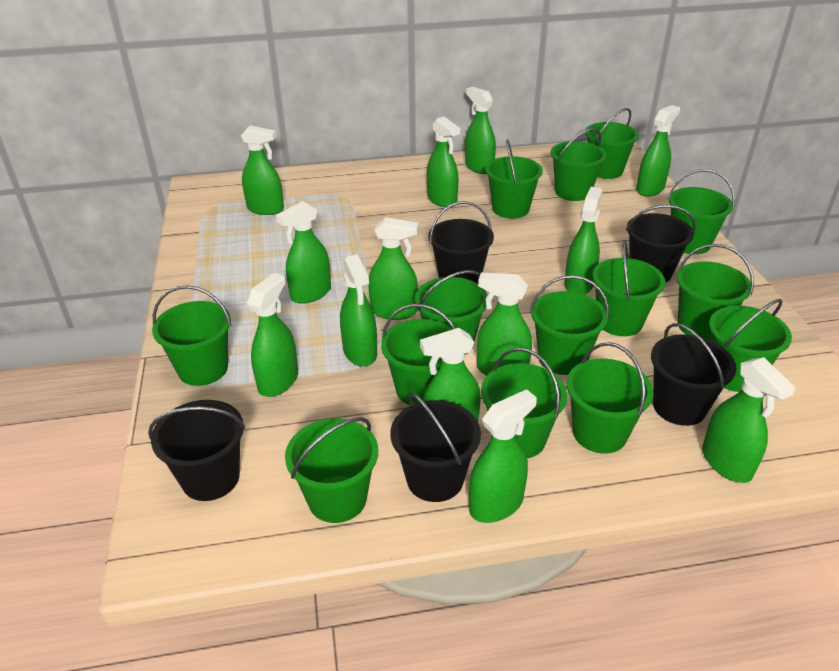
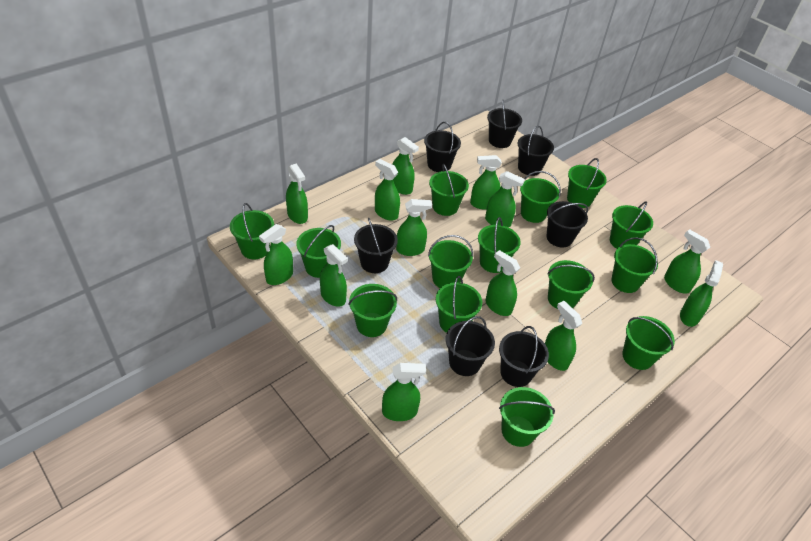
black bucket: 5 -> 7

